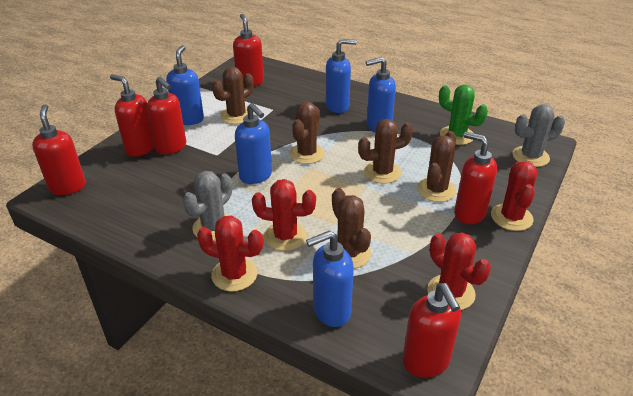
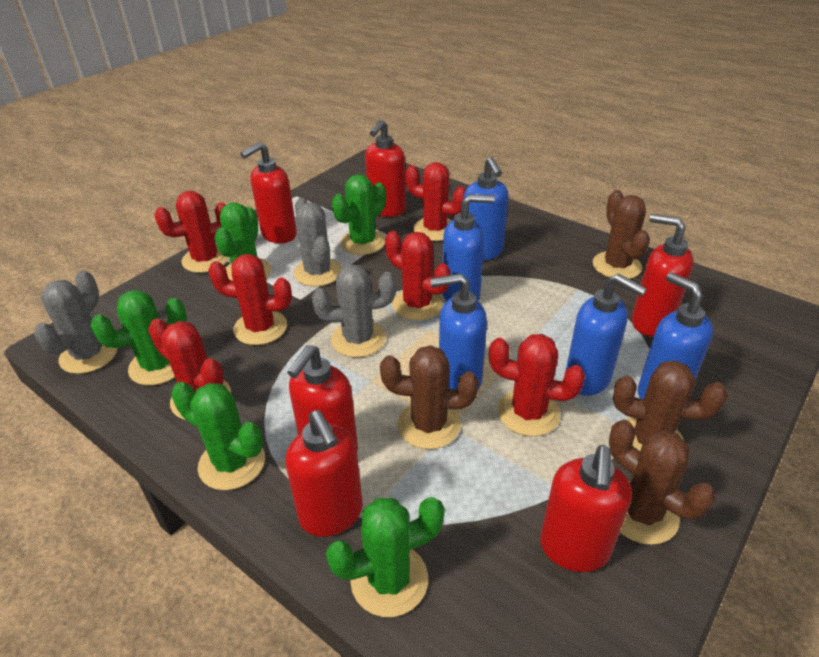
brown cactus: 5 -> 4
green cactus: 1 -> 5
grey cactus: 2 -> 3
red cactus: 4 -> 6

